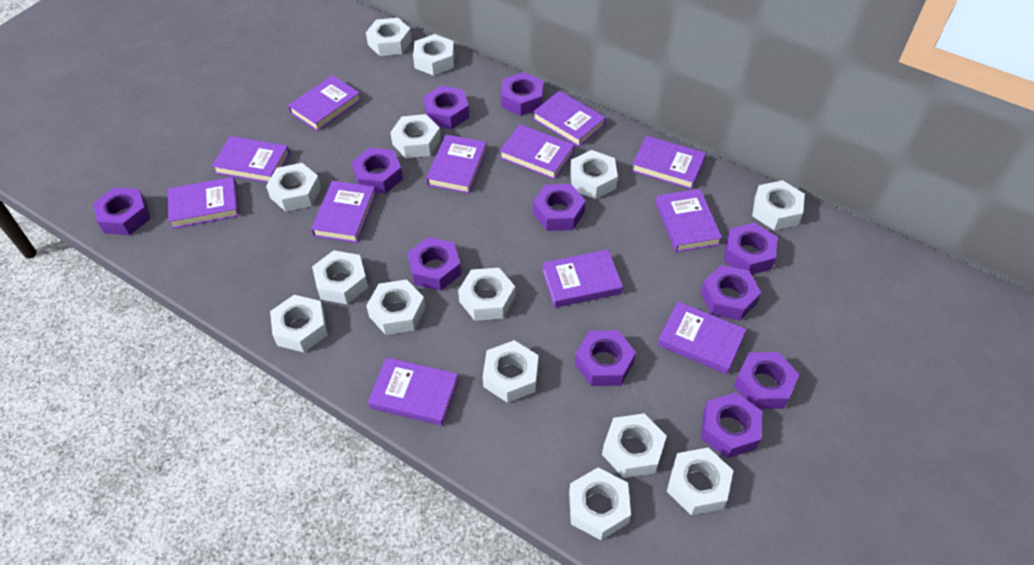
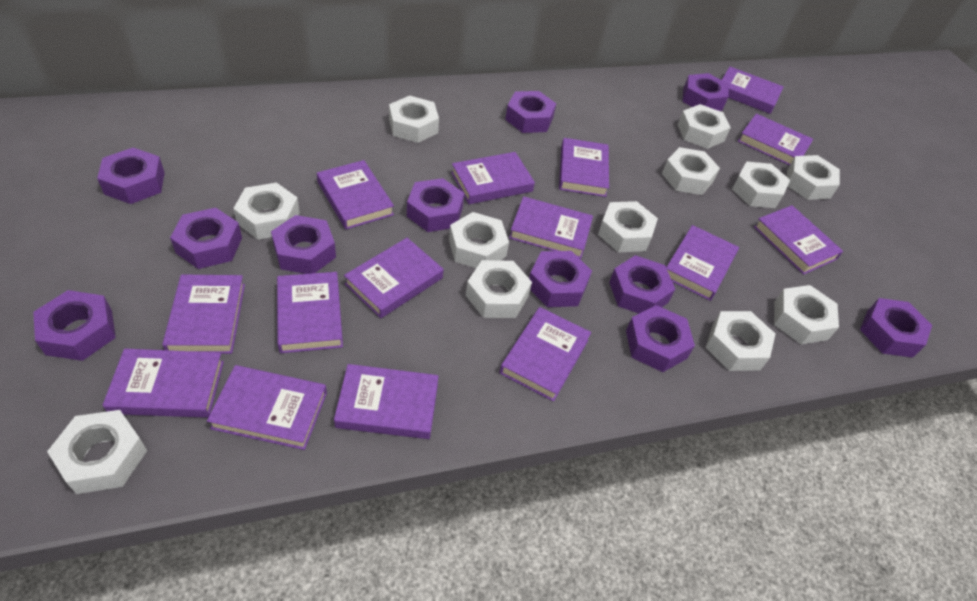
purple book: 12 -> 15
white nut: 14 -> 12

